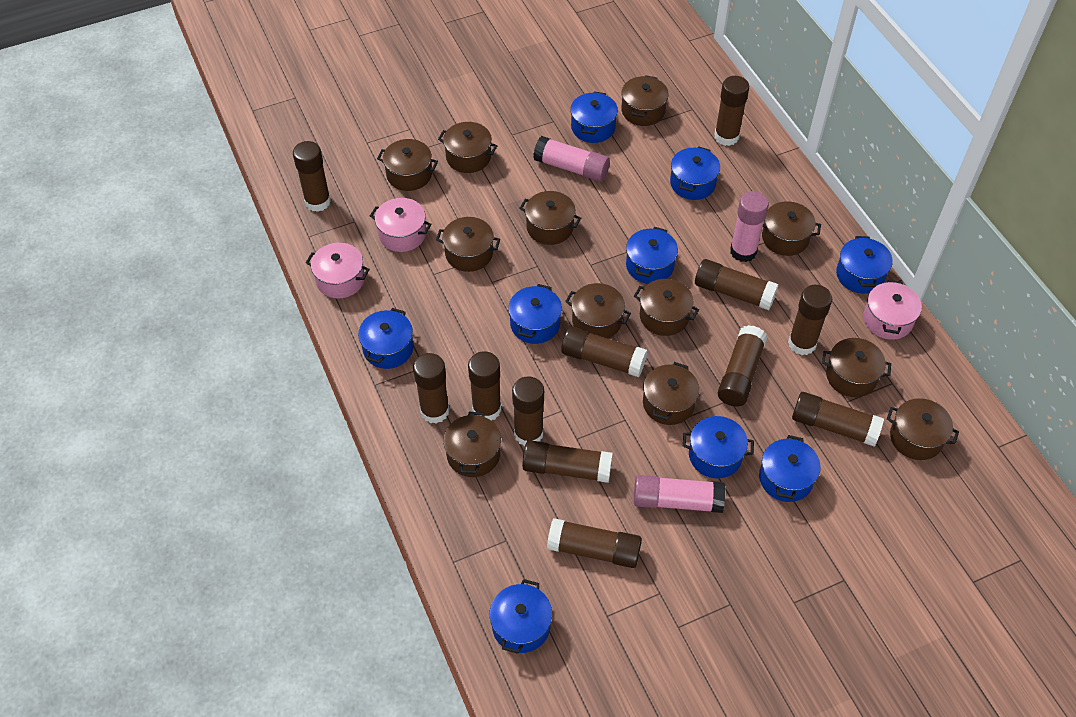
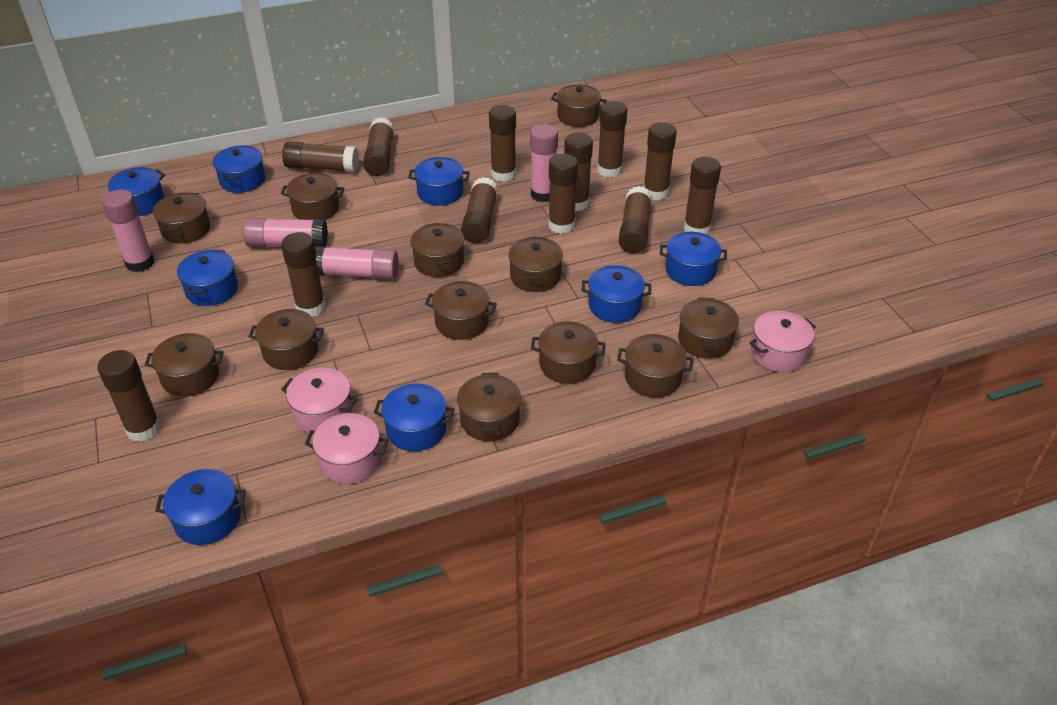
blue pot: 9 -> 8
pink glue stick: 3 -> 4

